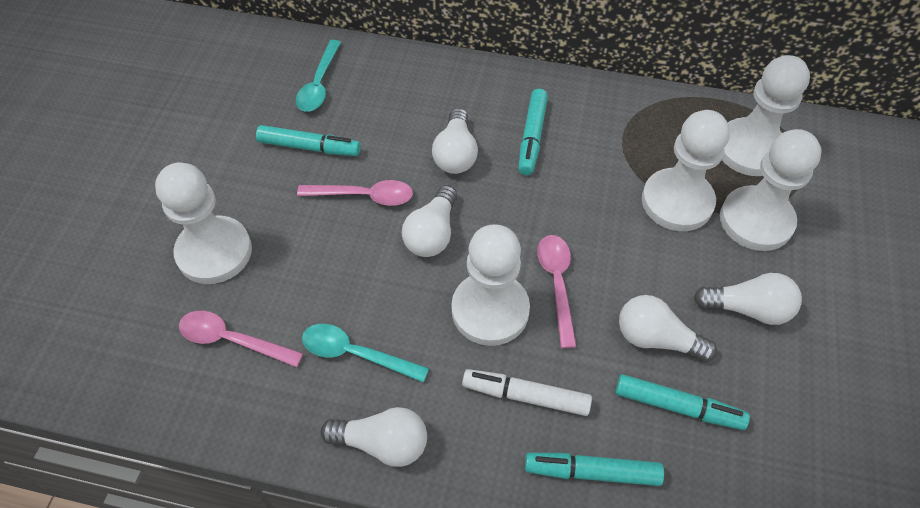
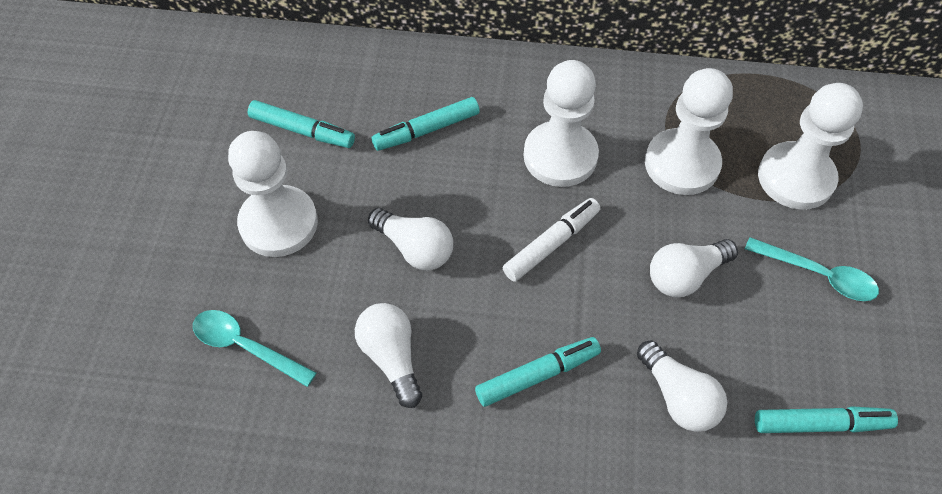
pink spoon: 3 -> 0
white light bulb: 5 -> 4
white pawn: 5 -> 4

